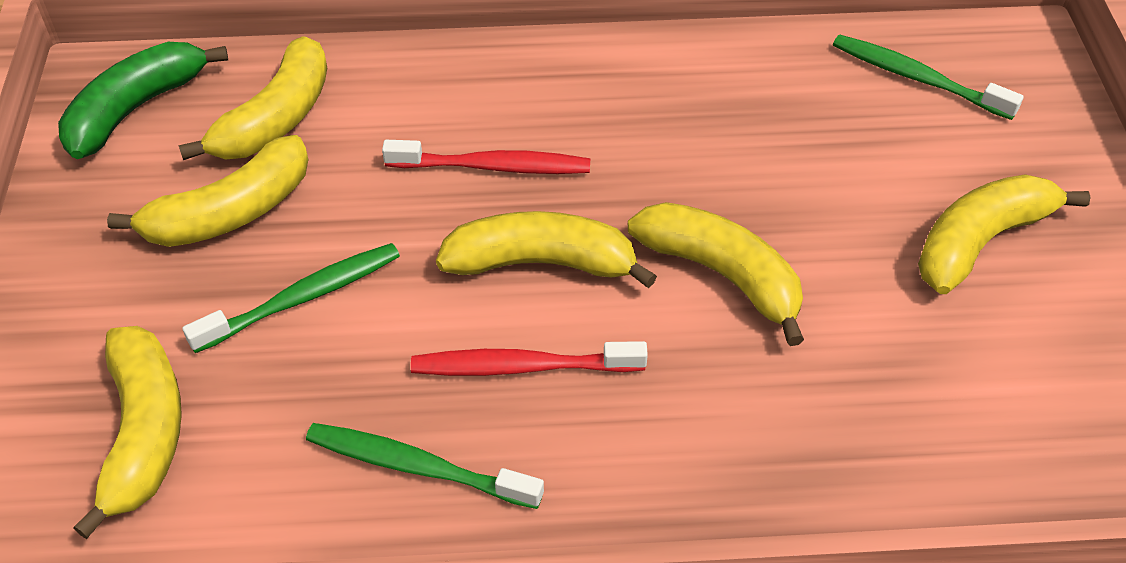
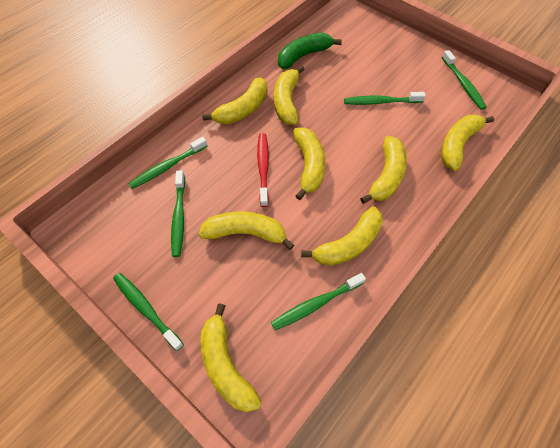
green toothbrush: 3 -> 6
red toothbrush: 2 -> 1
yellow banana: 6 -> 8

